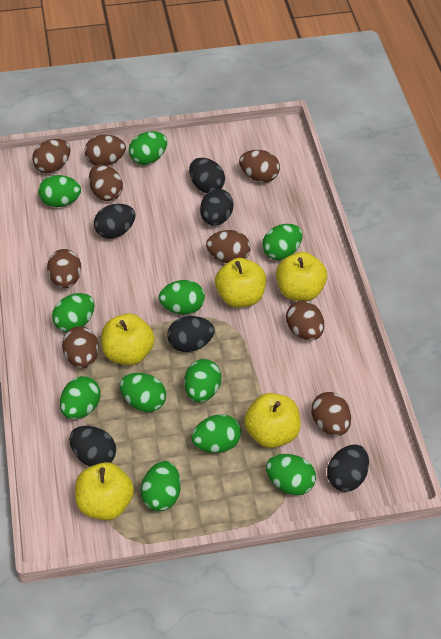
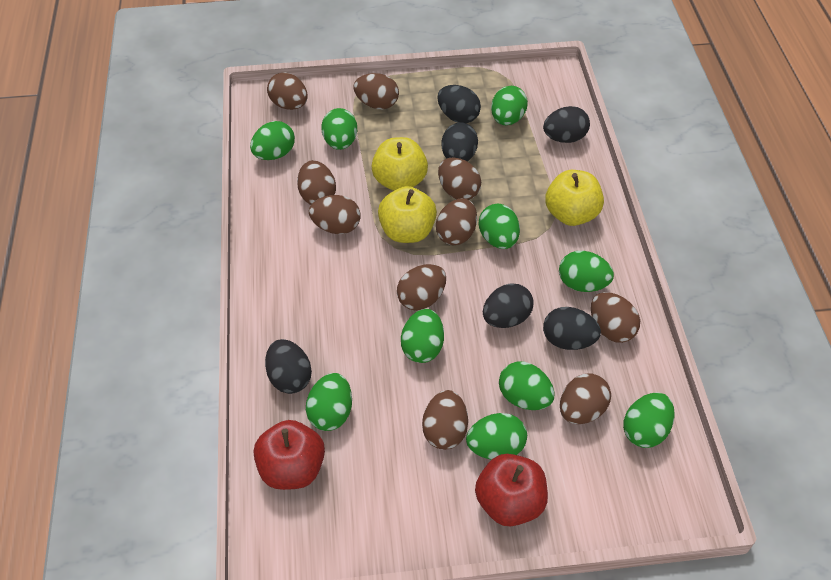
brown egg: 9 -> 10
green egg: 11 -> 10
red apple: 0 -> 2
yellow apple: 5 -> 3

